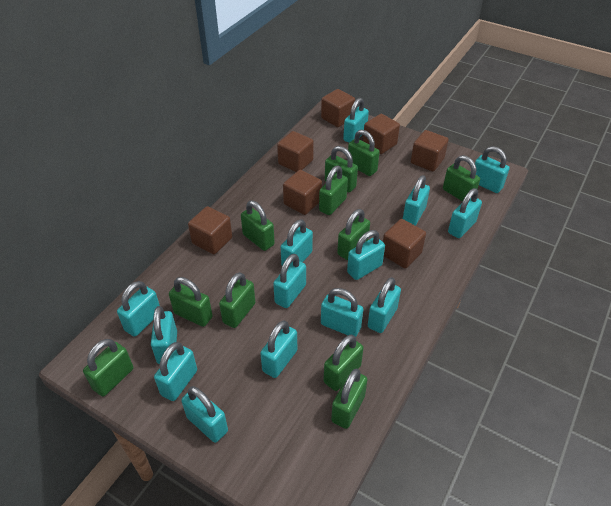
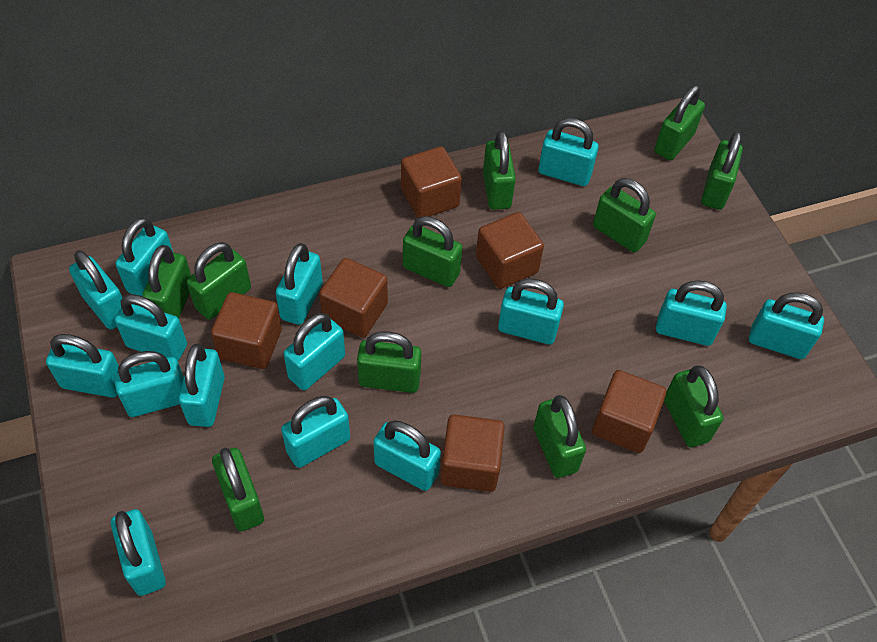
brown cube: 7 -> 6
turquoise padlock: 14 -> 15

